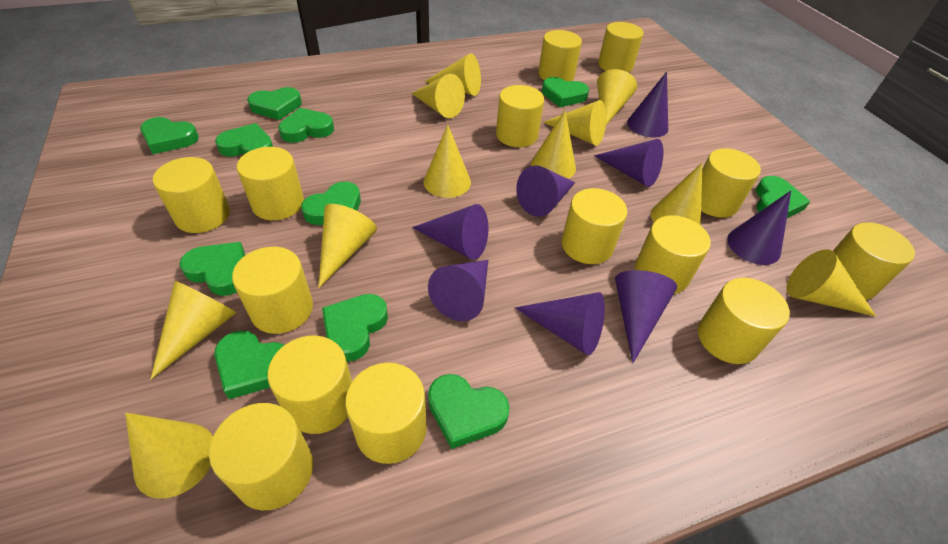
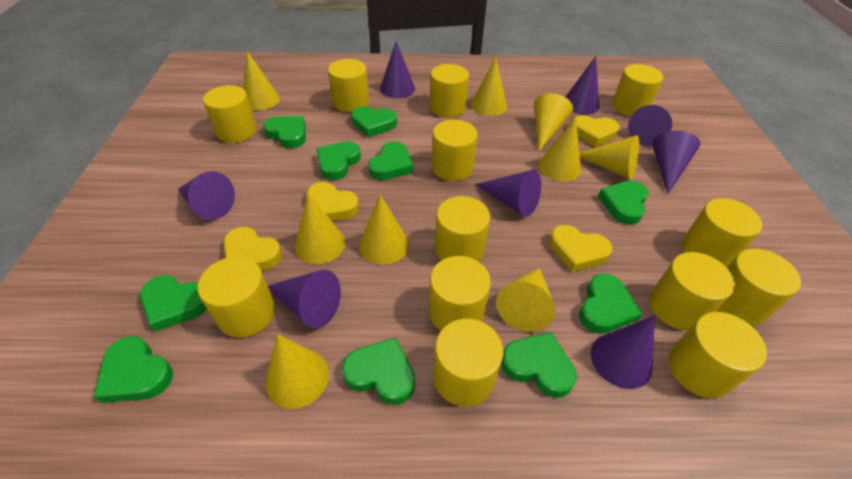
green heart: 11 -> 10
yellow cone: 11 -> 9
yellow cylinder: 14 -> 13
yellow heart: 0 -> 4

